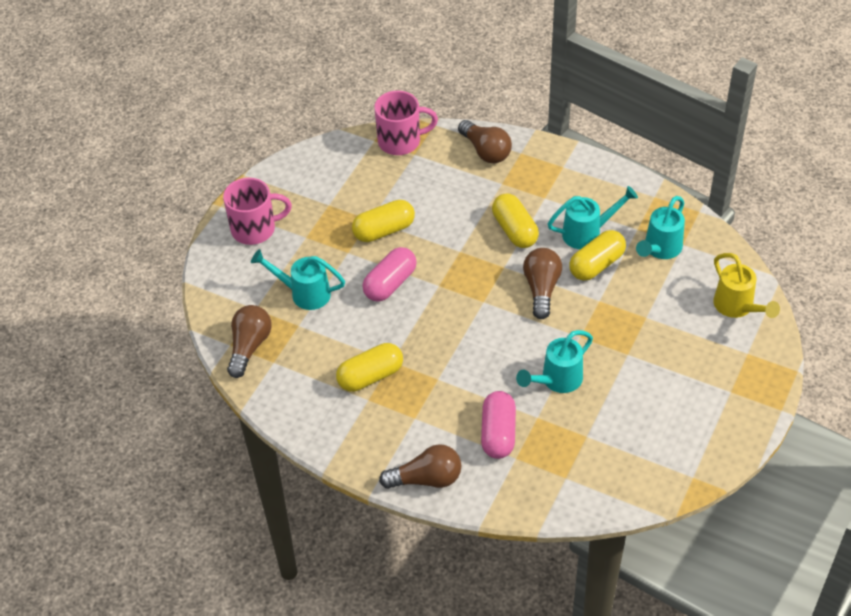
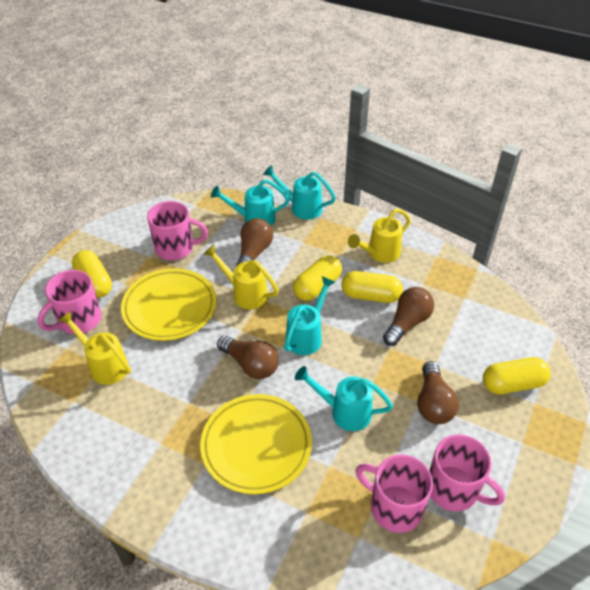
pink capsule: 2 -> 0
pink mug: 2 -> 4
yellow plate: 0 -> 2
yellow watering can: 1 -> 3

